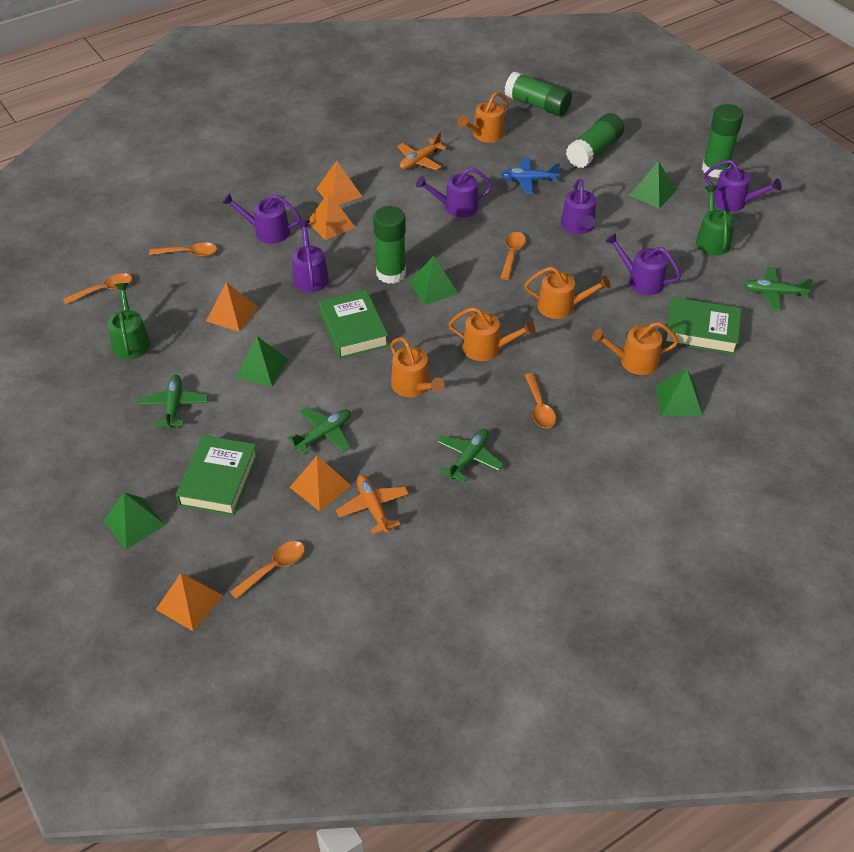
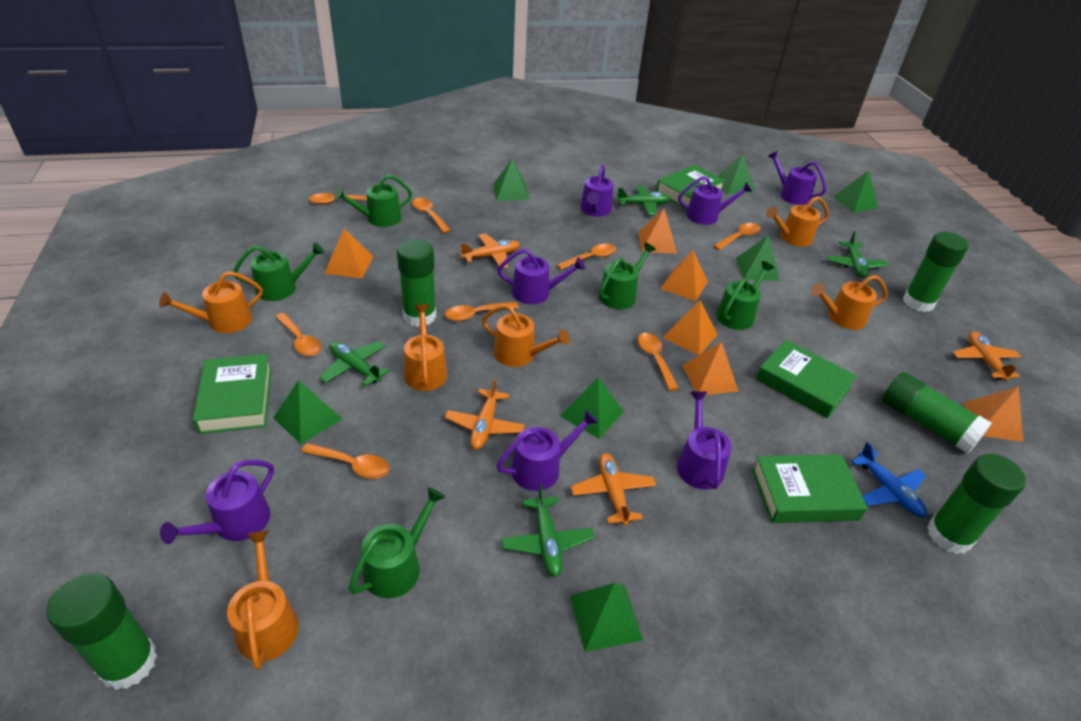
green book: 3 -> 4
green glue stick: 4 -> 5
green pyramid: 5 -> 7
green watering can: 2 -> 5
orange plane: 2 -> 4
orange pyramid: 5 -> 6
orange spoon: 5 -> 8
orange watering can: 5 -> 6
purple watering can: 6 -> 7

